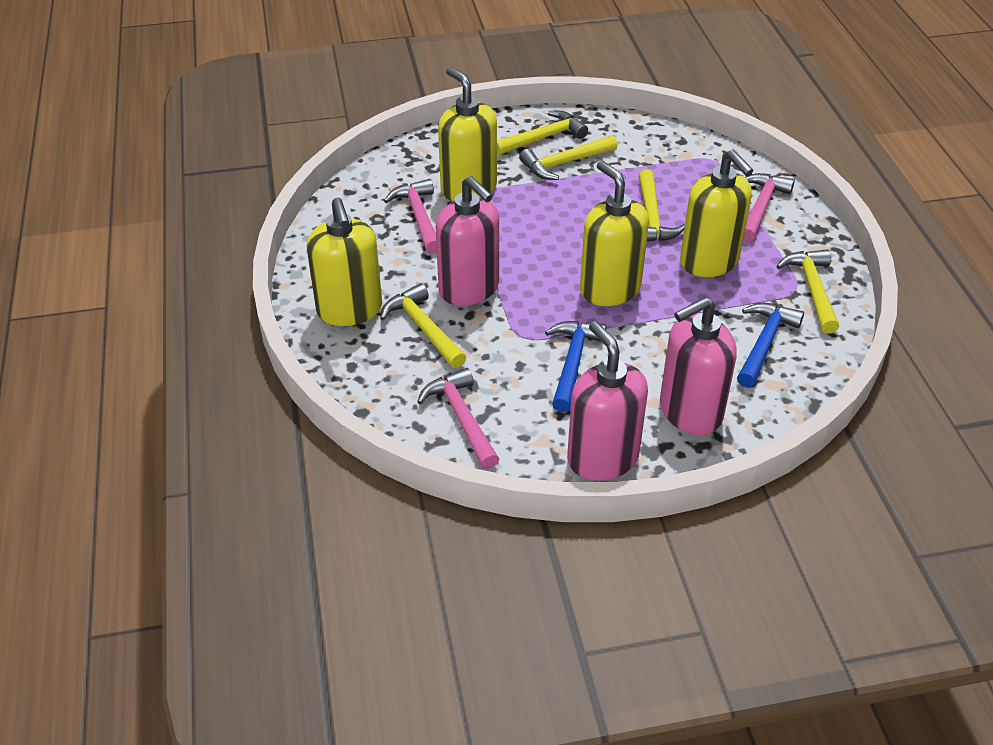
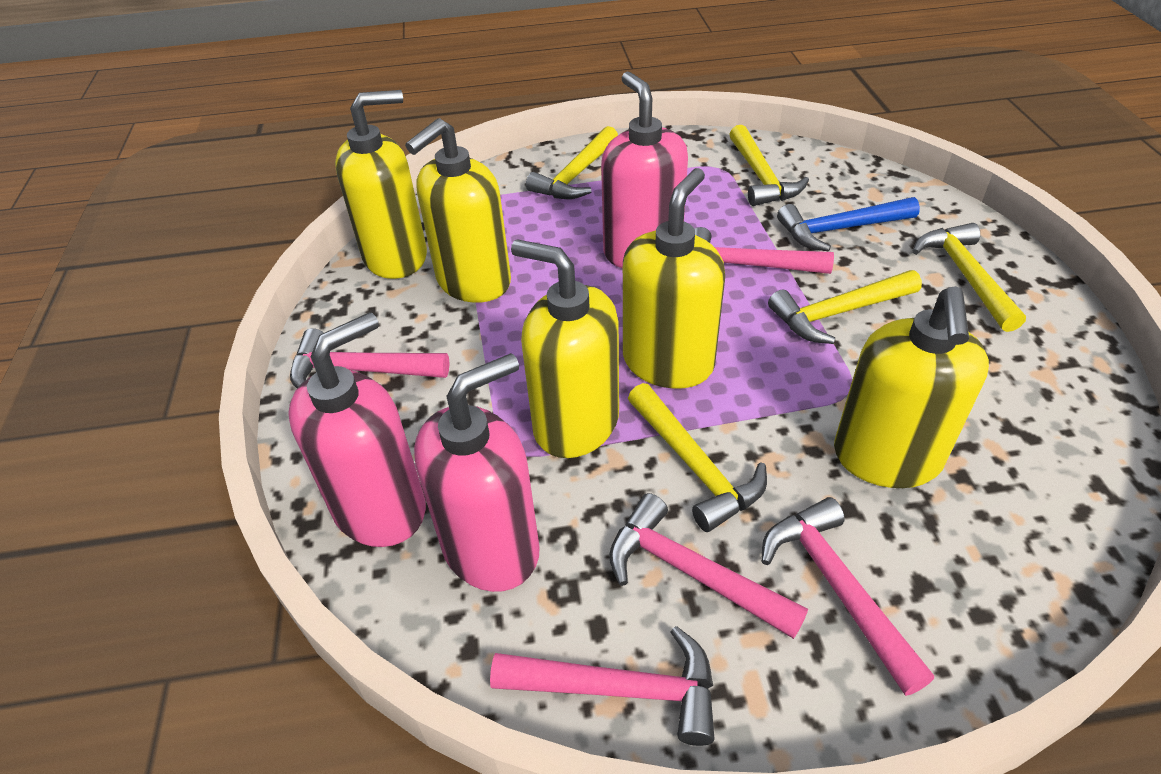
blue hammer: 2 -> 1
pink hammer: 3 -> 5
yellow soap dispenser: 4 -> 5

